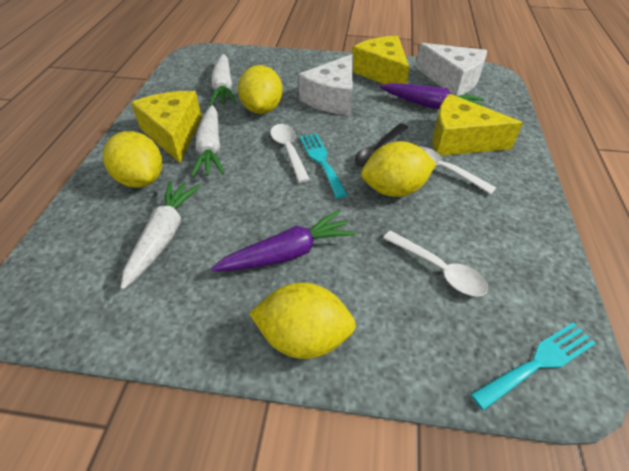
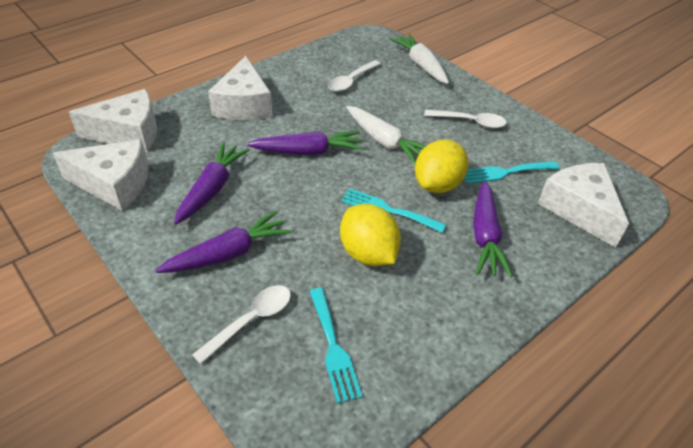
black spoon: 1 -> 0
purple carrot: 2 -> 4
turquoise fork: 2 -> 3
white carrot: 3 -> 2
white cheese: 2 -> 4
yellow cheese: 3 -> 0
yellow lemon: 4 -> 2

